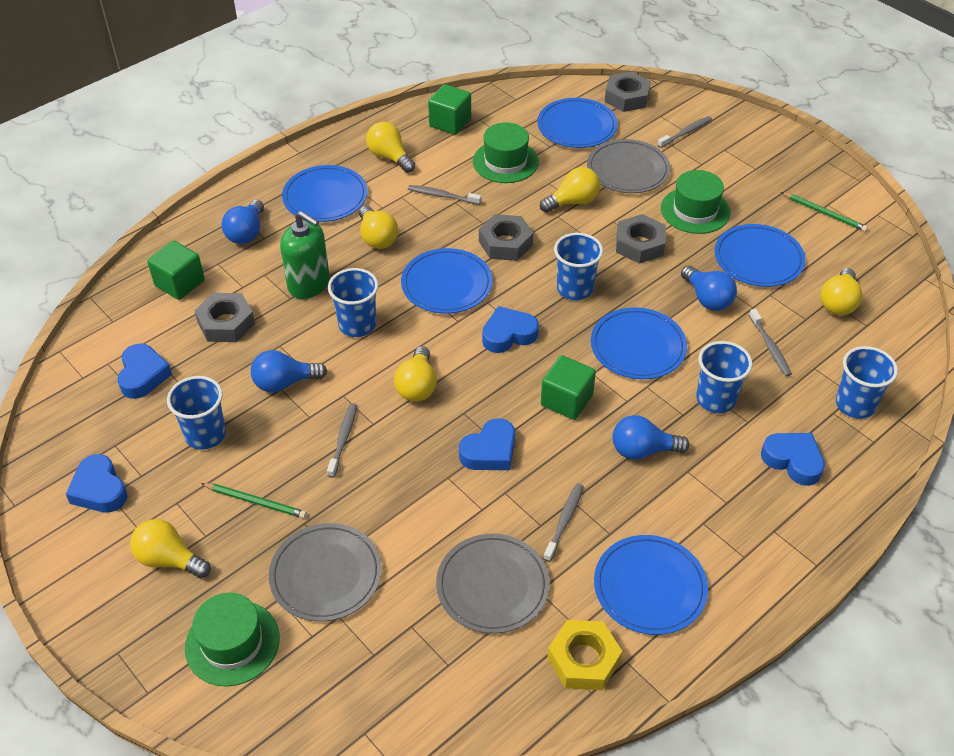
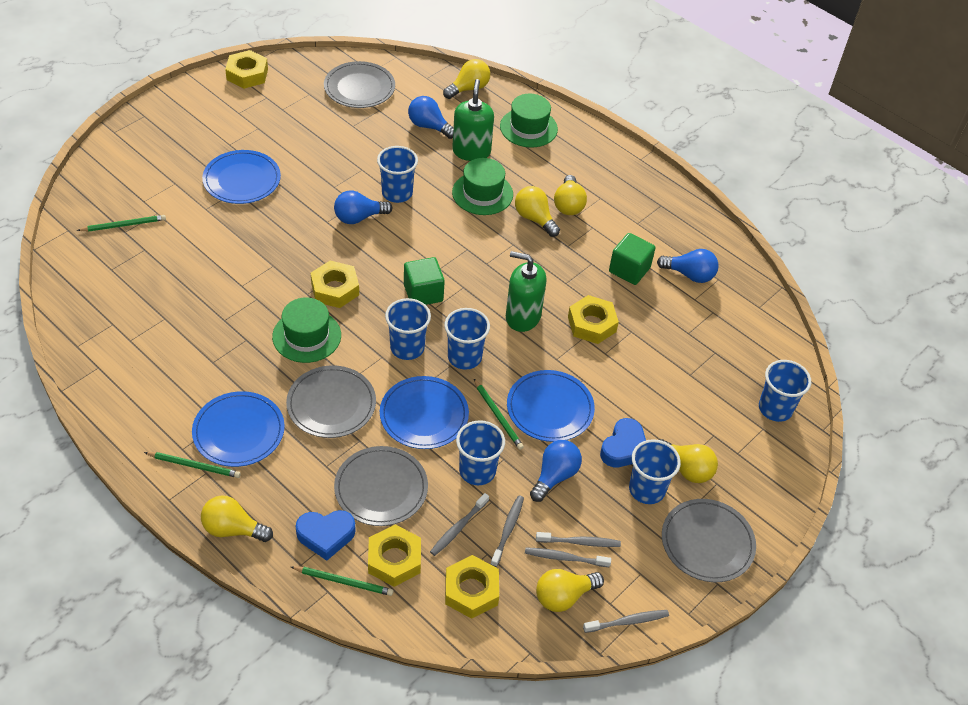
blue cup: 5 -> 6
blue heart: 5 -> 2
blue plate: 6 -> 4
green cube: 3 -> 2
green pencil: 2 -> 4
green soap dispenser: 1 -> 2
grey nut: 4 -> 0
grey plate: 3 -> 4
yellow nut: 1 -> 5

